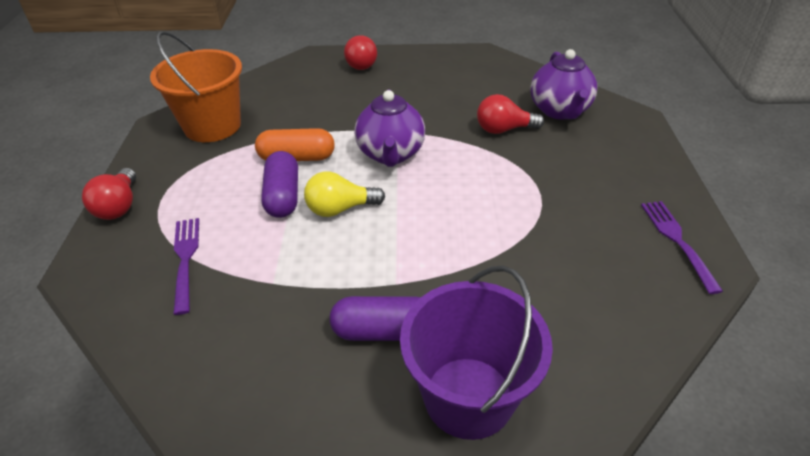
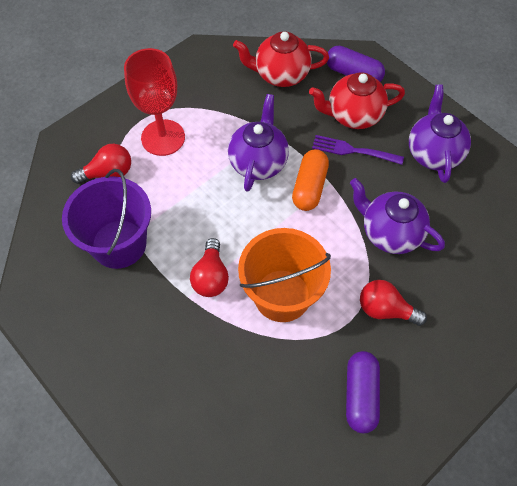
purple fork: 2 -> 1
purple teapot: 2 -> 3
red goblet: 0 -> 1
red teapot: 0 -> 2
yellow light bulb: 1 -> 0

